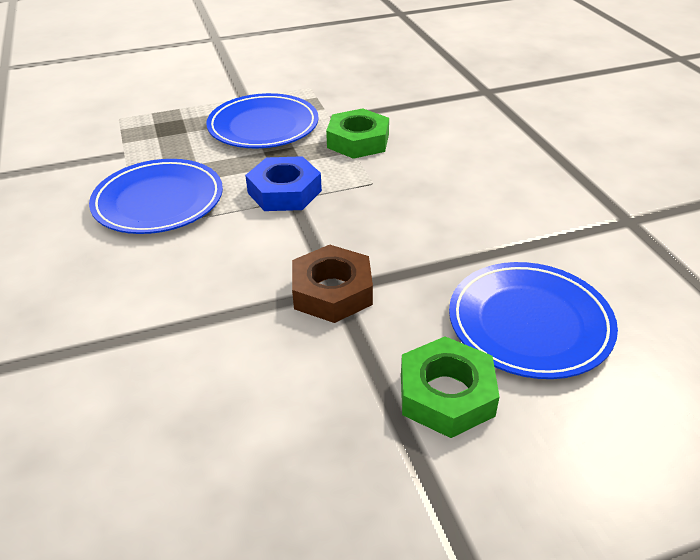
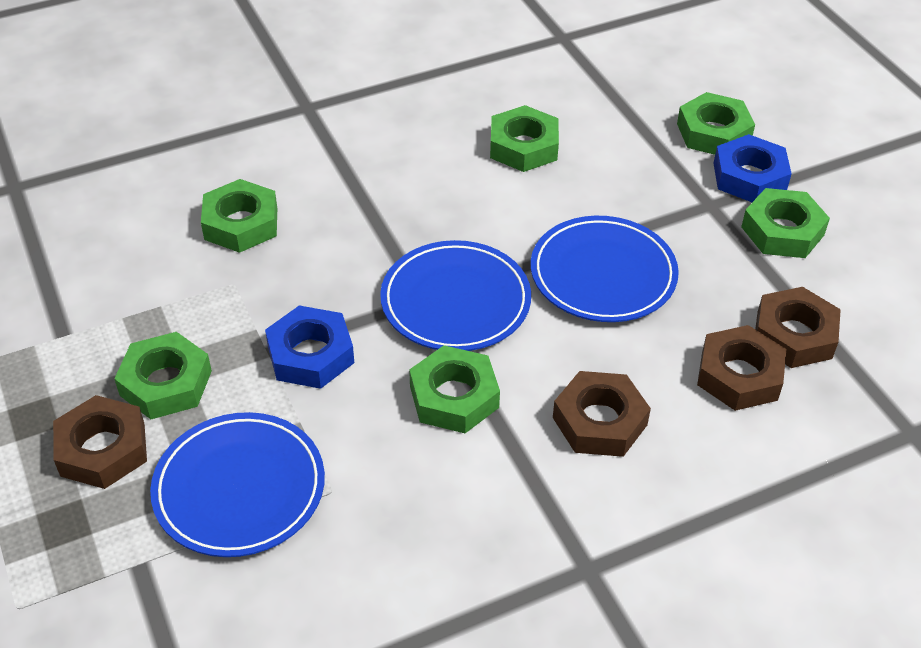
blue nut: 1 -> 2
brown nut: 1 -> 4
green nut: 2 -> 6

